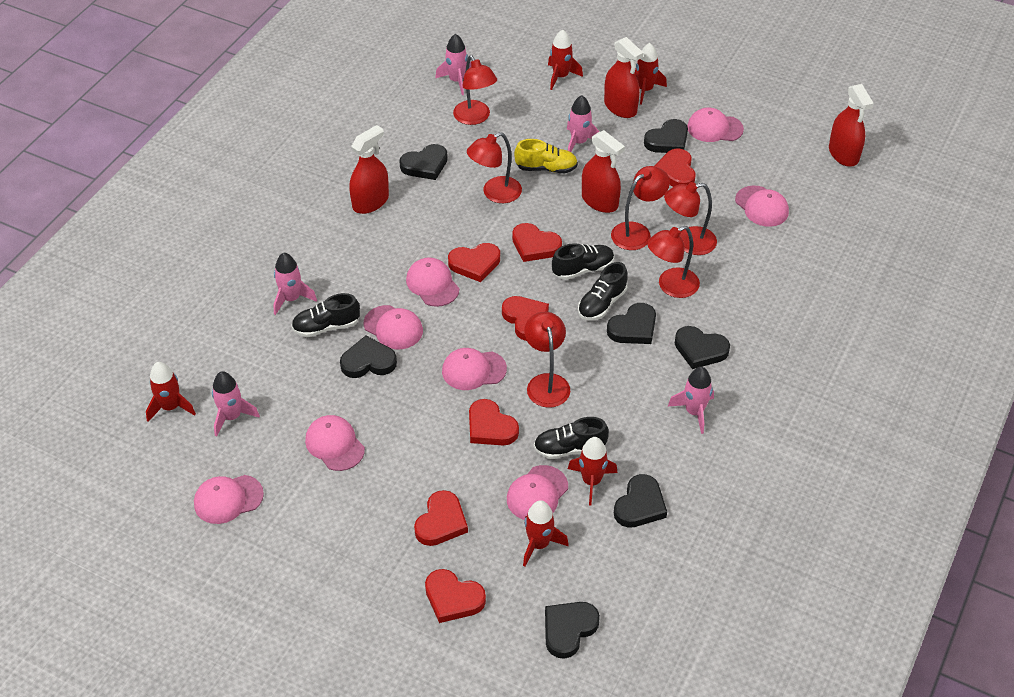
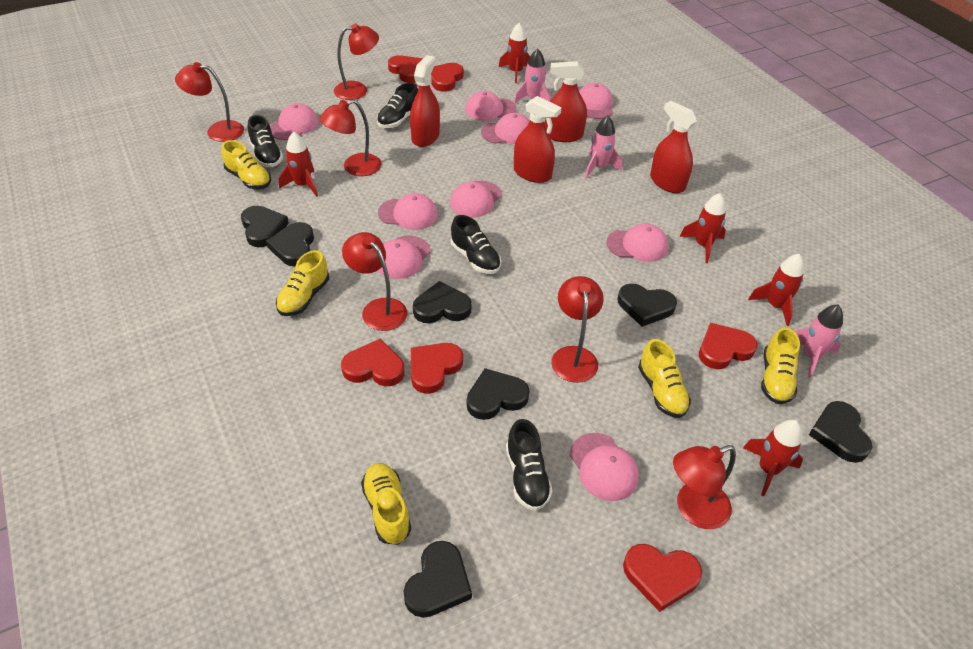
pink cap: 8 -> 9
pink rocket: 5 -> 3
red heart: 7 -> 6
yellow shoe: 1 -> 5

